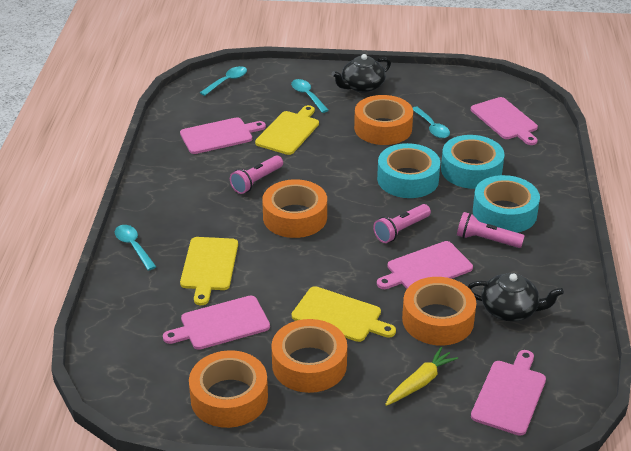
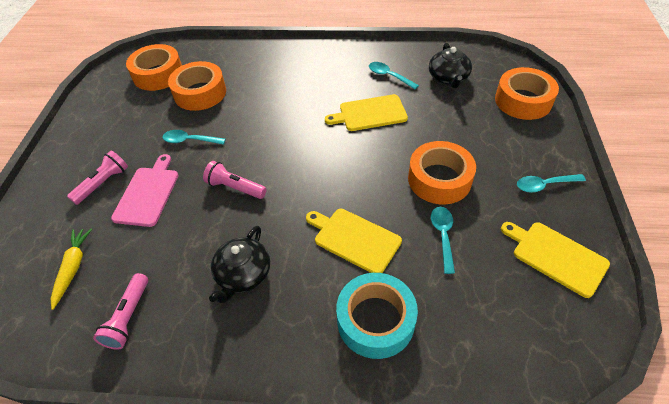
orange tape: 5 -> 4
pink cutting board: 5 -> 1
turquoise tape: 3 -> 1

